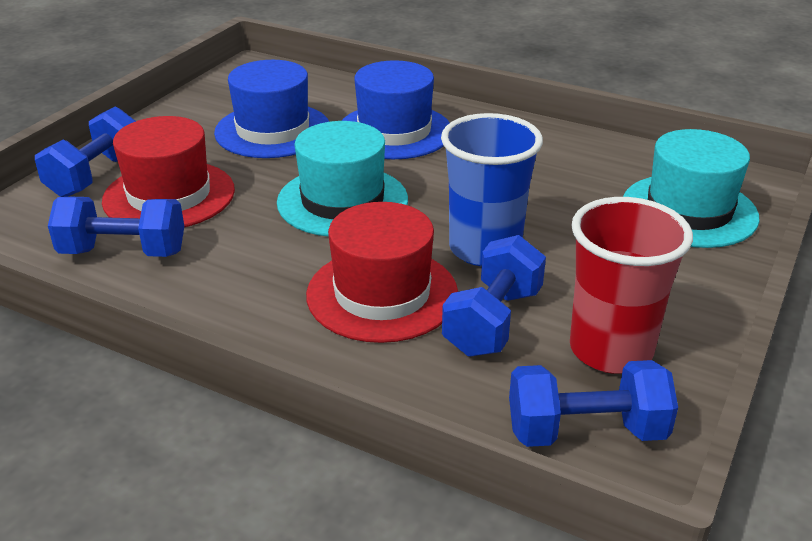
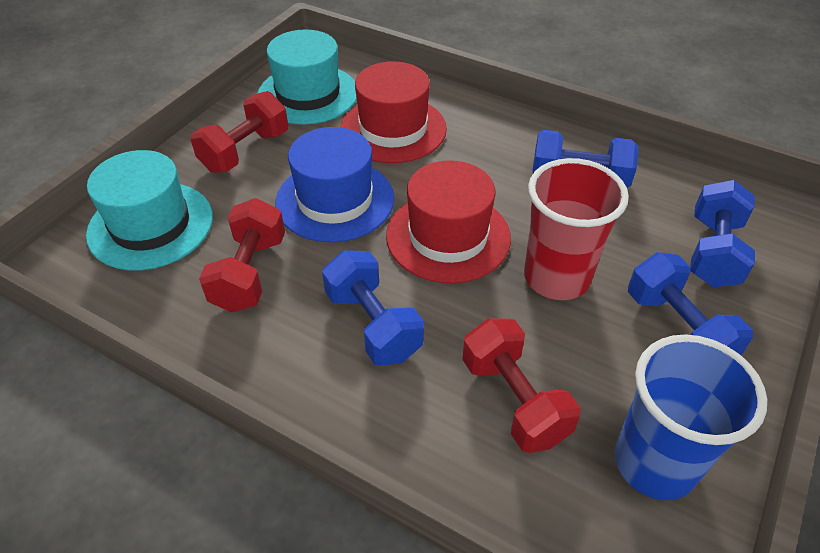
blue hat: 2 -> 1
red dumbbell: 0 -> 3

